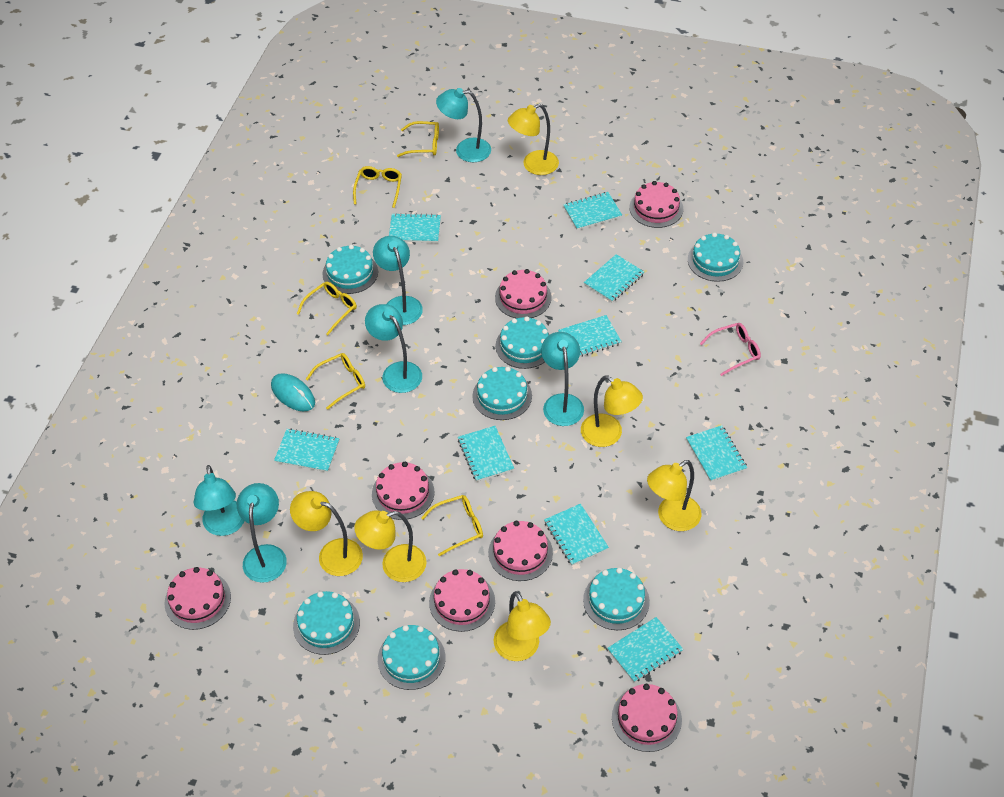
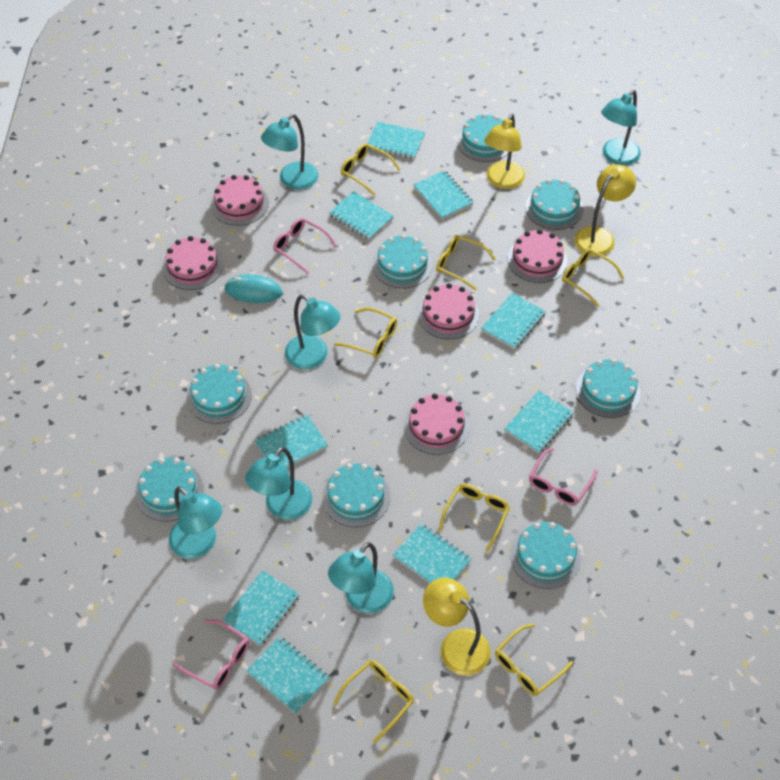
pink cake: 7 -> 5
pink glasses: 1 -> 3
turquoise cake: 7 -> 8
yellow glasses: 5 -> 7
yellow lamp: 6 -> 3

